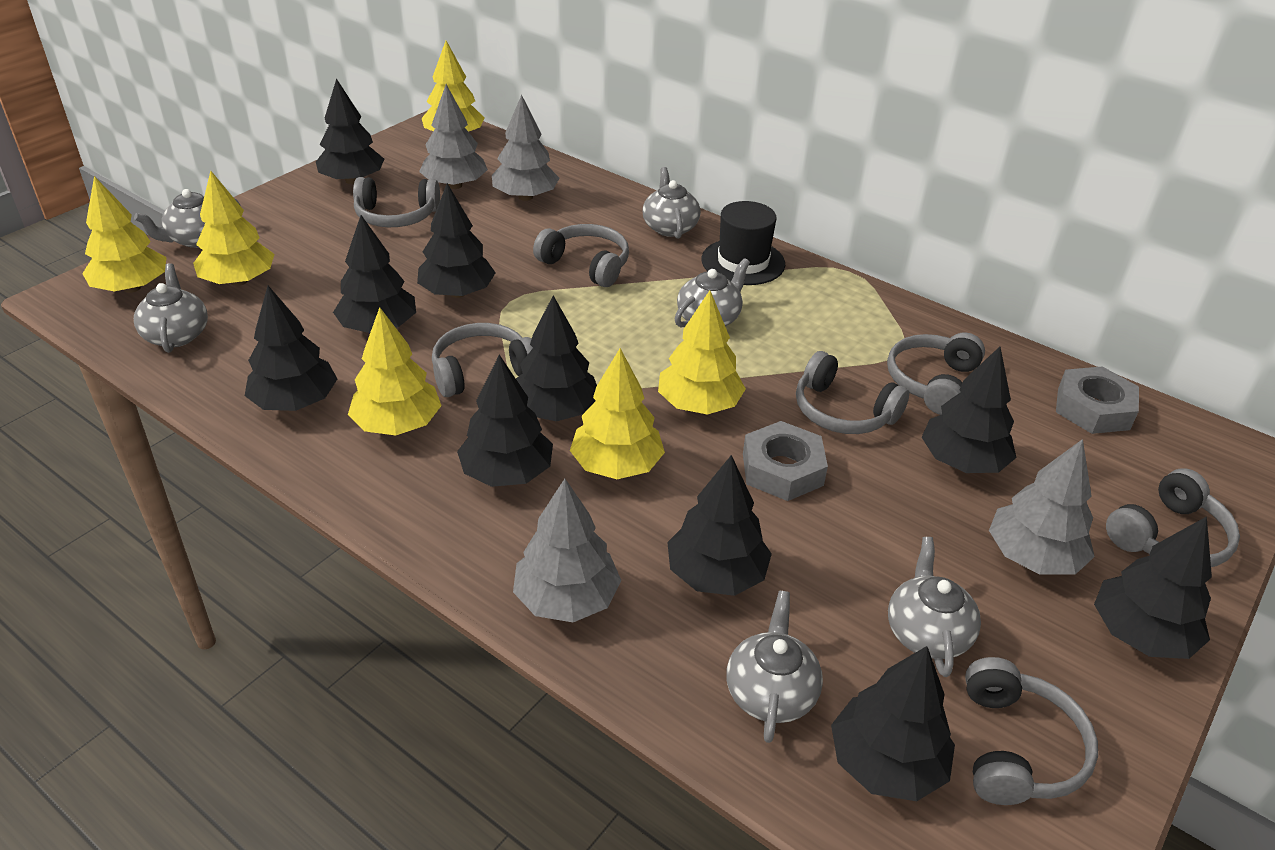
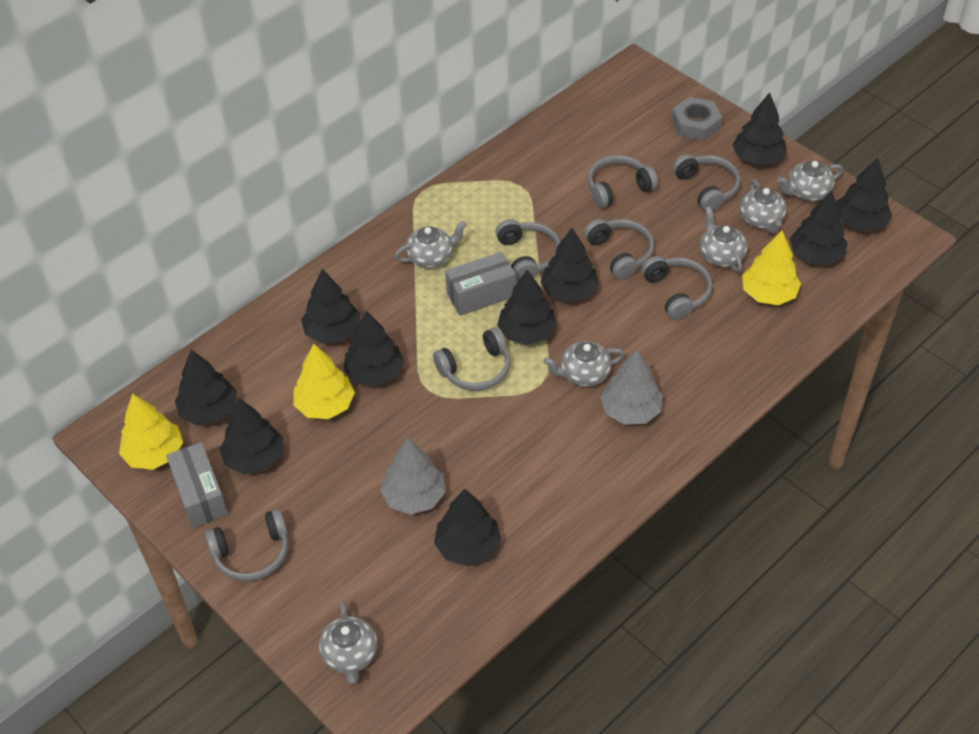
black hat: 1 -> 0
grey box: 0 -> 2
grey nut: 2 -> 1
grey tree: 4 -> 2
yellow tree: 6 -> 3

